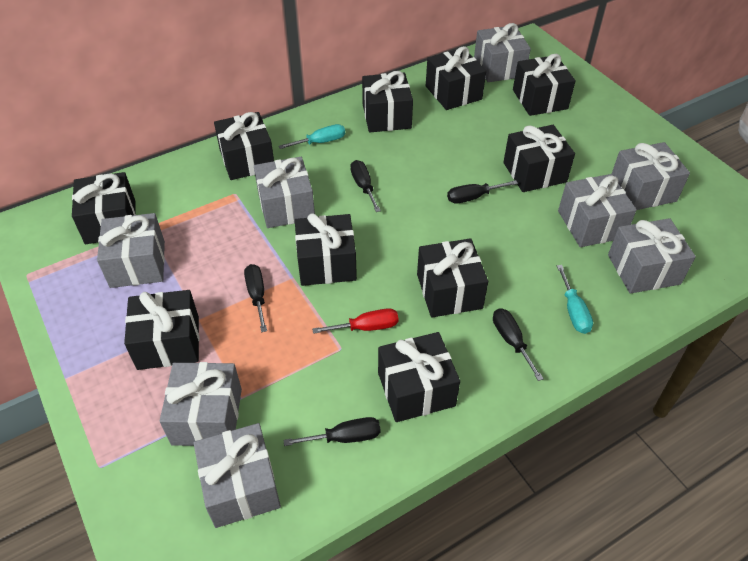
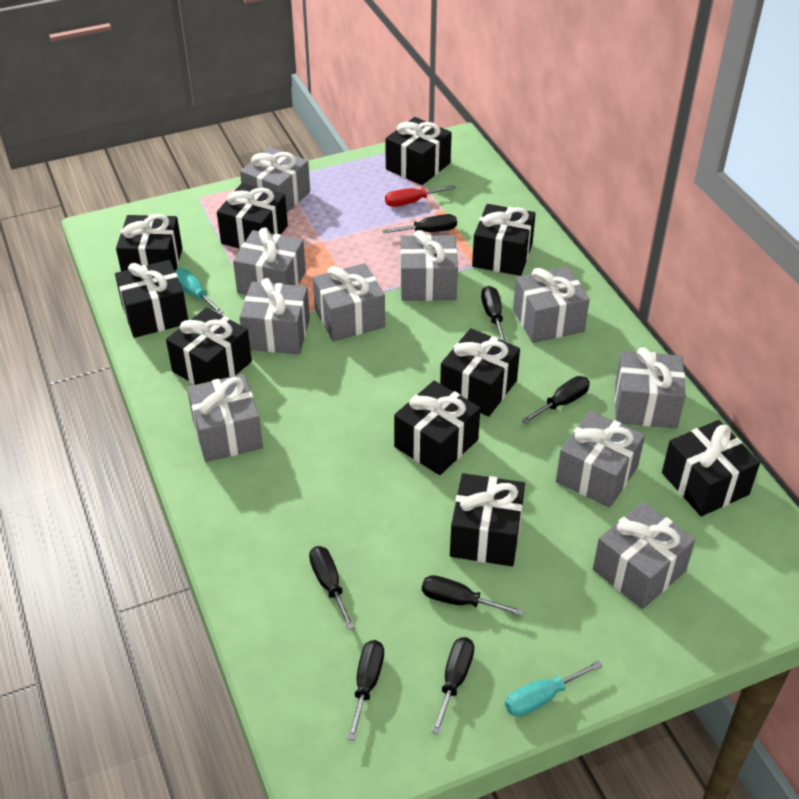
black screwdriver: 5 -> 7
grey gift: 8 -> 10

